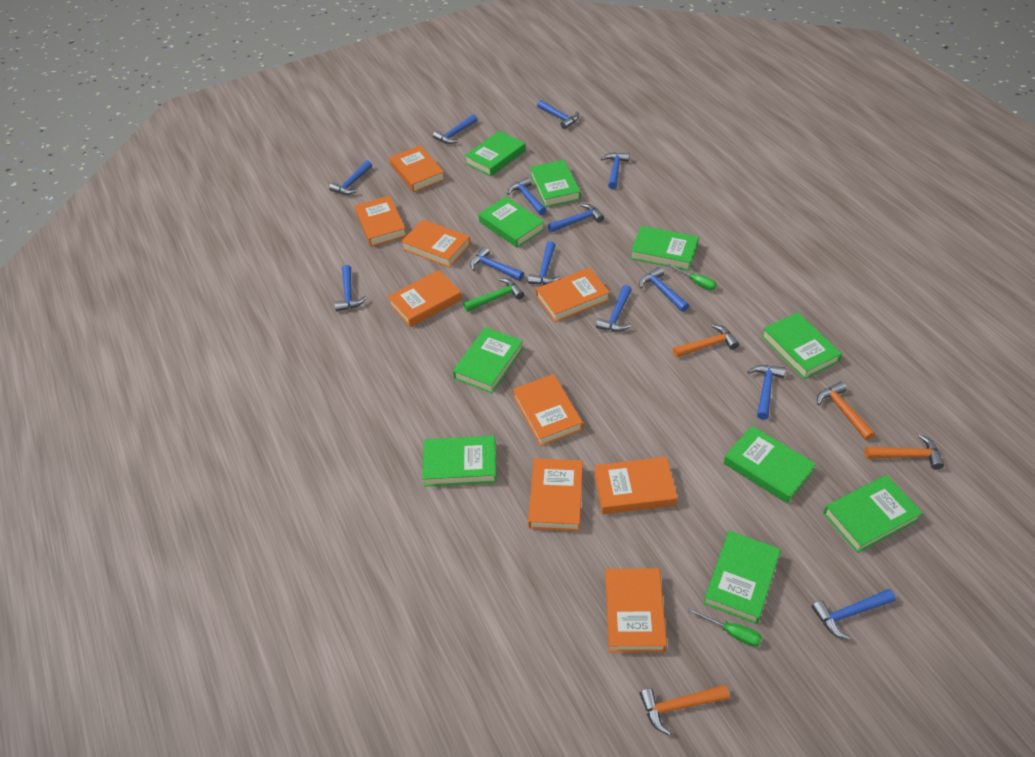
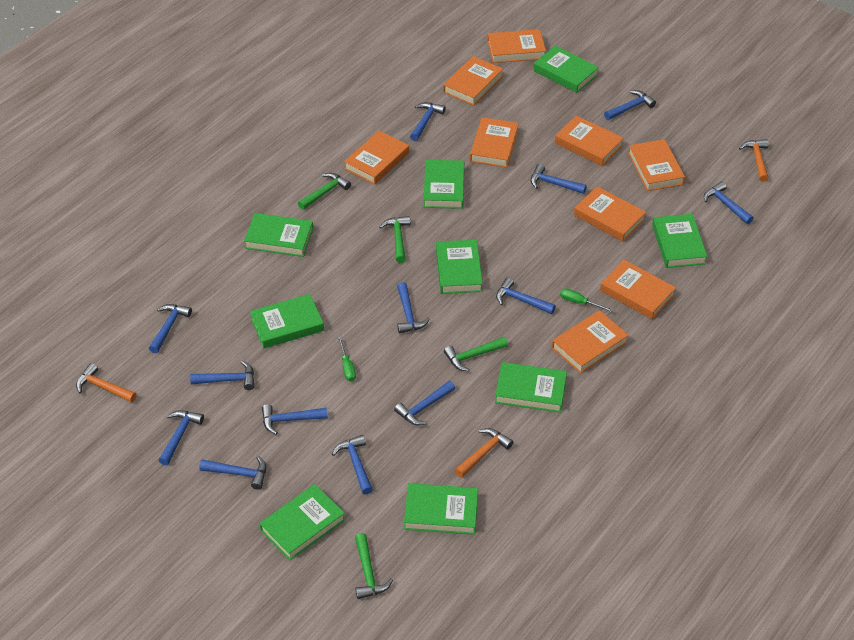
green book: 10 -> 9
green hammer: 1 -> 4
orange hammer: 4 -> 3

